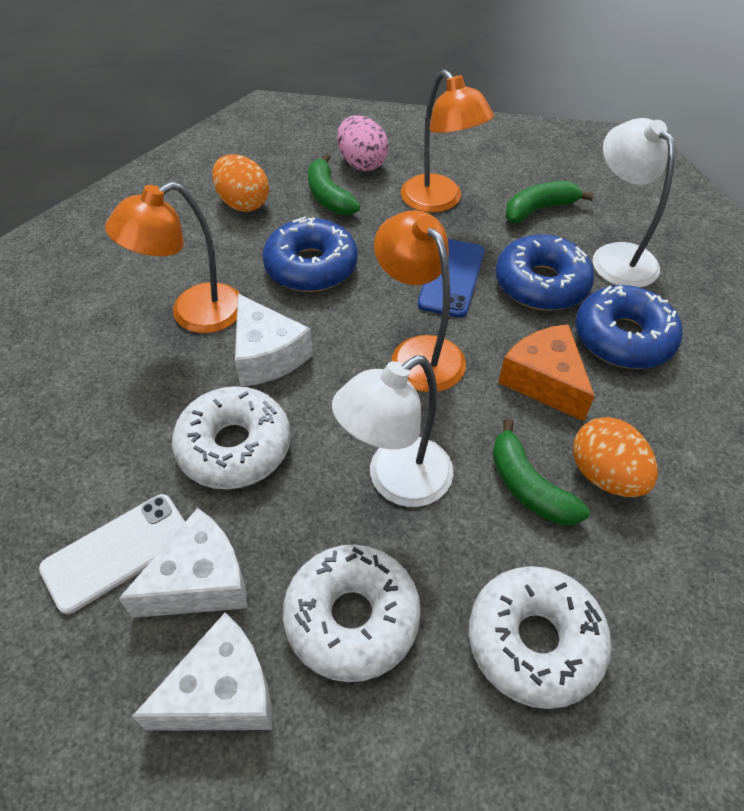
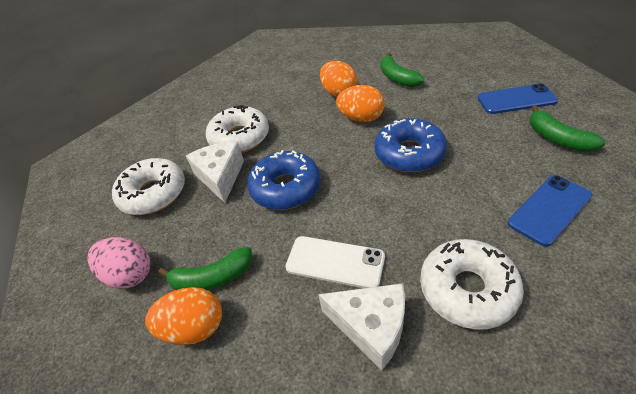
blue donut: 3 -> 2
blue phone: 1 -> 2
orange cheese: 1 -> 0
orange egg: 2 -> 3
orange lamp: 3 -> 0
white cheese: 3 -> 2
white lamp: 2 -> 0

